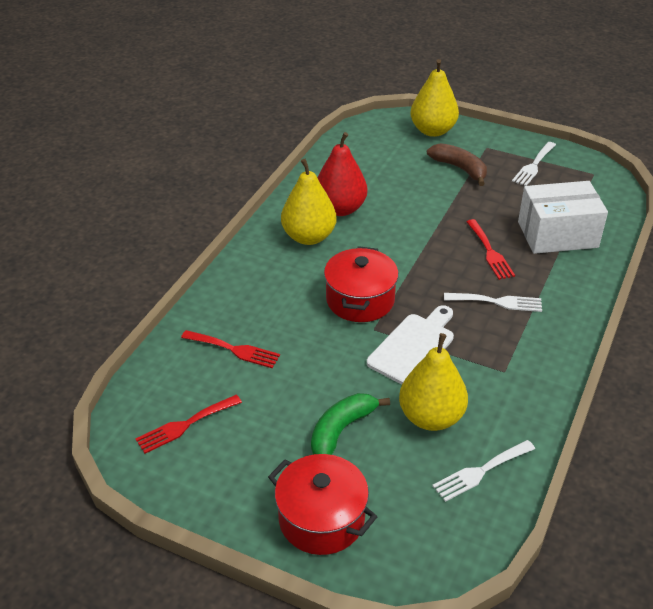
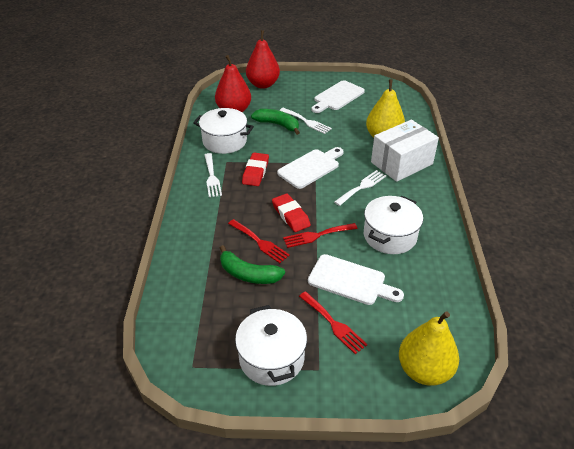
brown banana: 1 -> 0
green banana: 1 -> 2
red eraser: 0 -> 2
red pear: 1 -> 2
red pot: 2 -> 0
white cutting board: 1 -> 3
white pot: 0 -> 3
yellow pear: 3 -> 2

